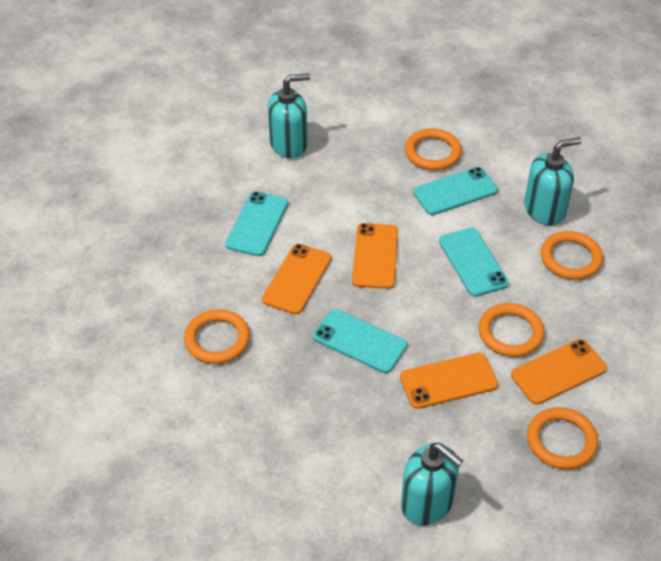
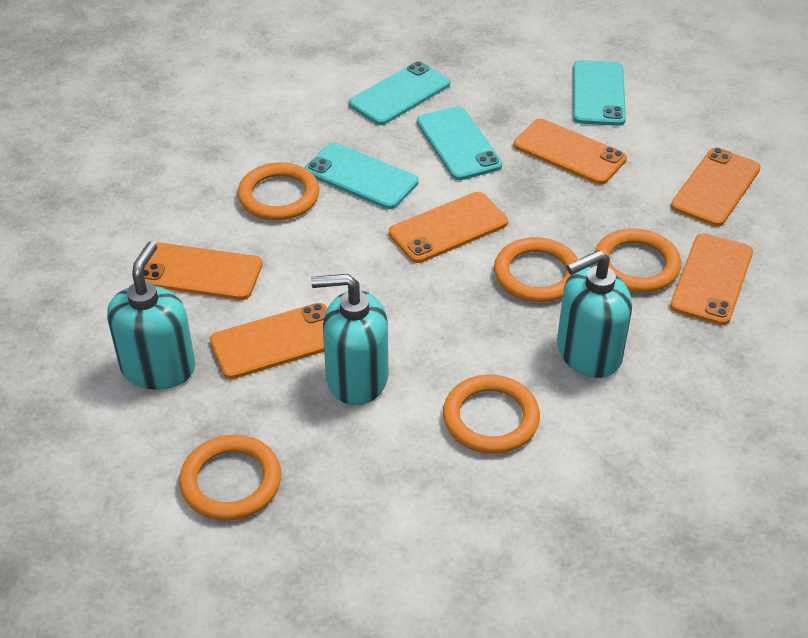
orange phone: 4 -> 6

